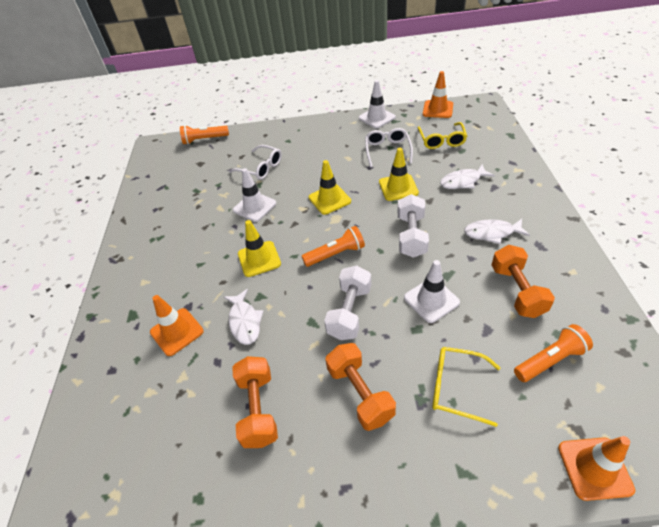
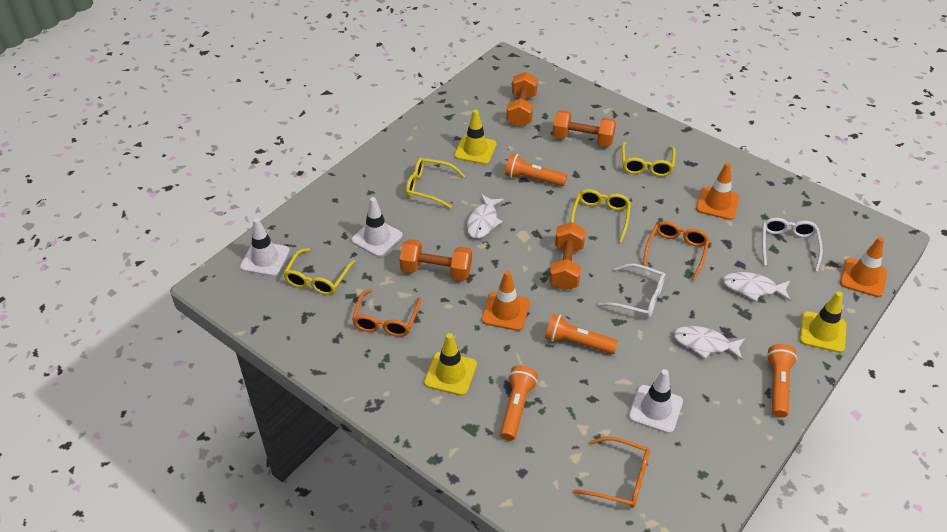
orange dumbbell: 3 -> 4
orange flashlight: 3 -> 4
orange glasses: 0 -> 3
white dumbbell: 2 -> 0
yellow glasses: 2 -> 4

